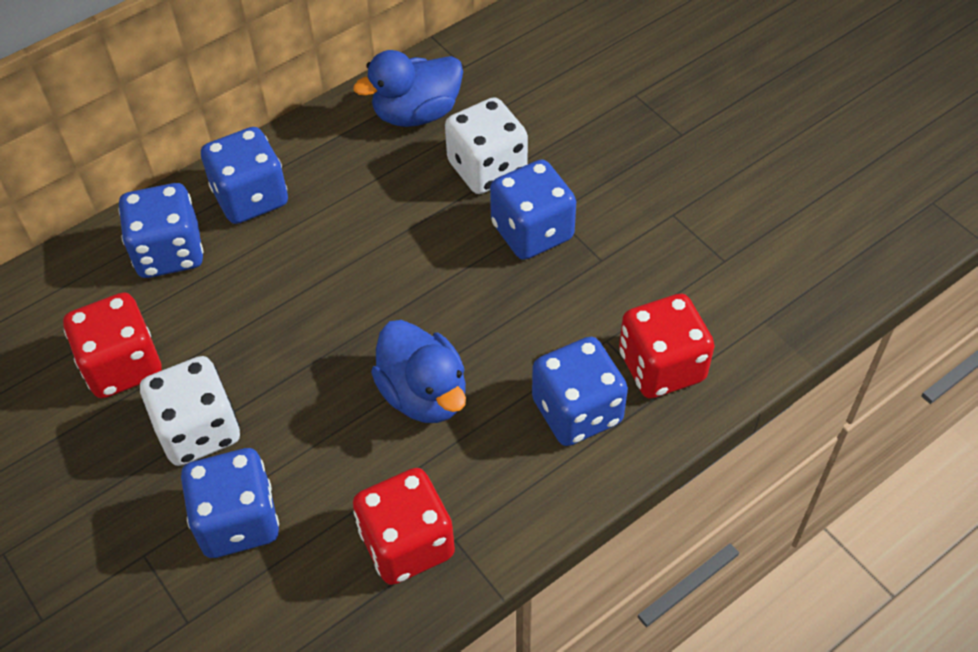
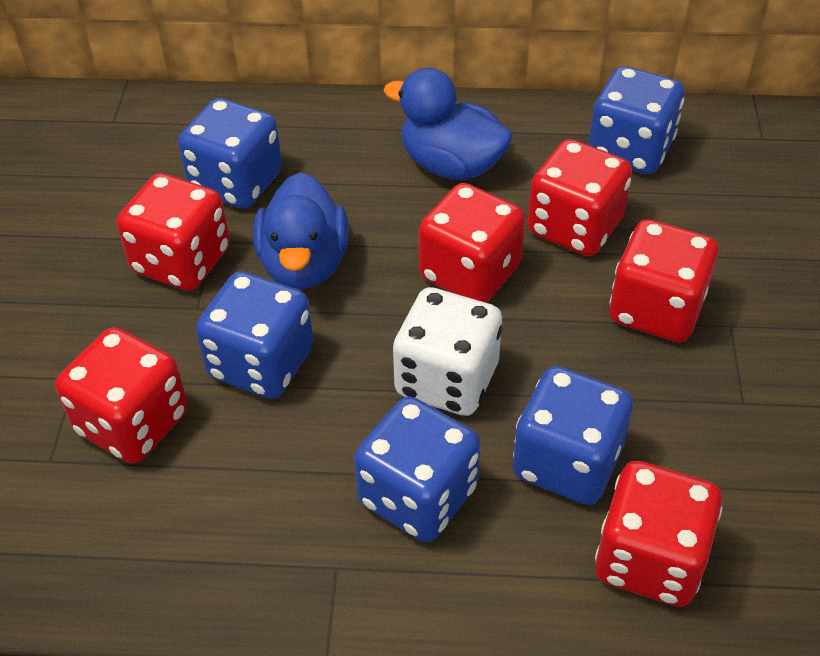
red dice: 3 -> 6
white dice: 2 -> 1

